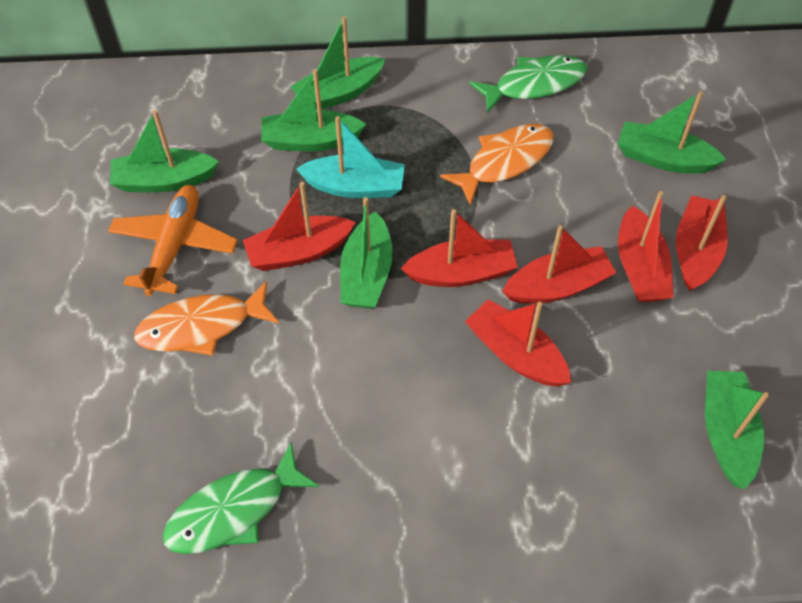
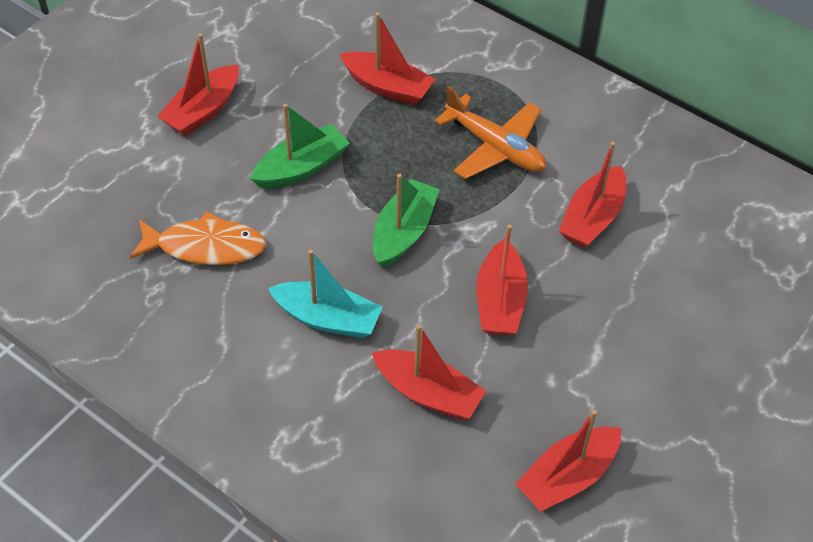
green boat: 6 -> 2
green fish: 2 -> 0
orange fish: 2 -> 1

